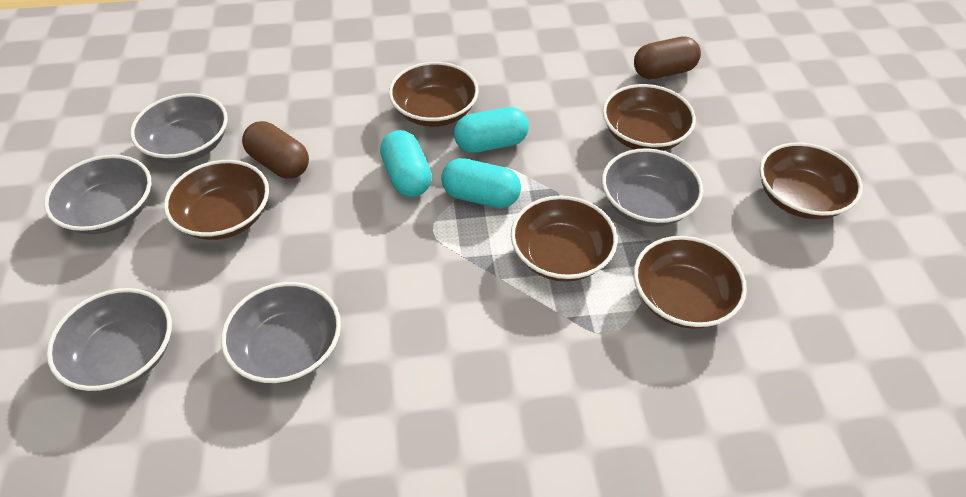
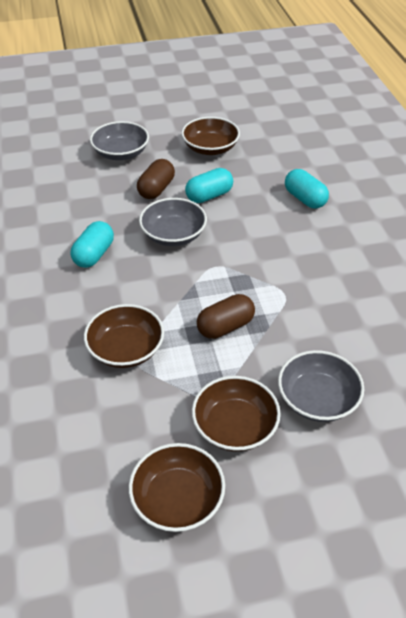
brown bowl: 6 -> 4
grey bowl: 5 -> 3

